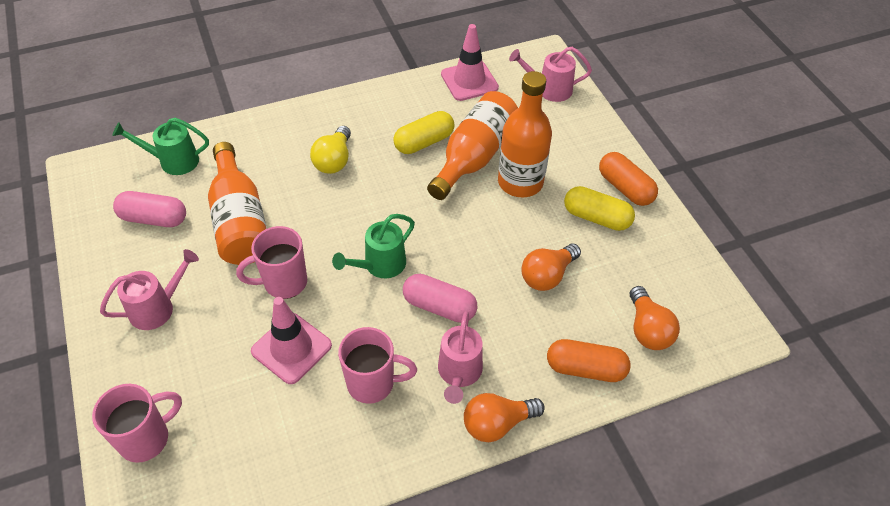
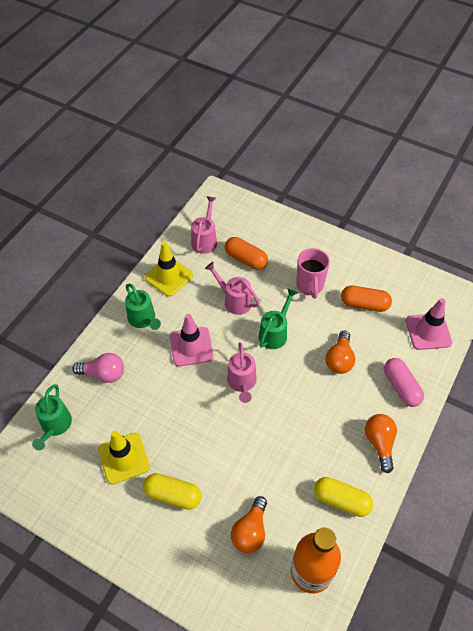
green watering can: 2 -> 3
orange bottle: 3 -> 1
pink capsule: 2 -> 1
pink light bulb: 0 -> 1
pink mug: 3 -> 1
yellow light bulb: 1 -> 0
yellow traffic cone: 0 -> 2

